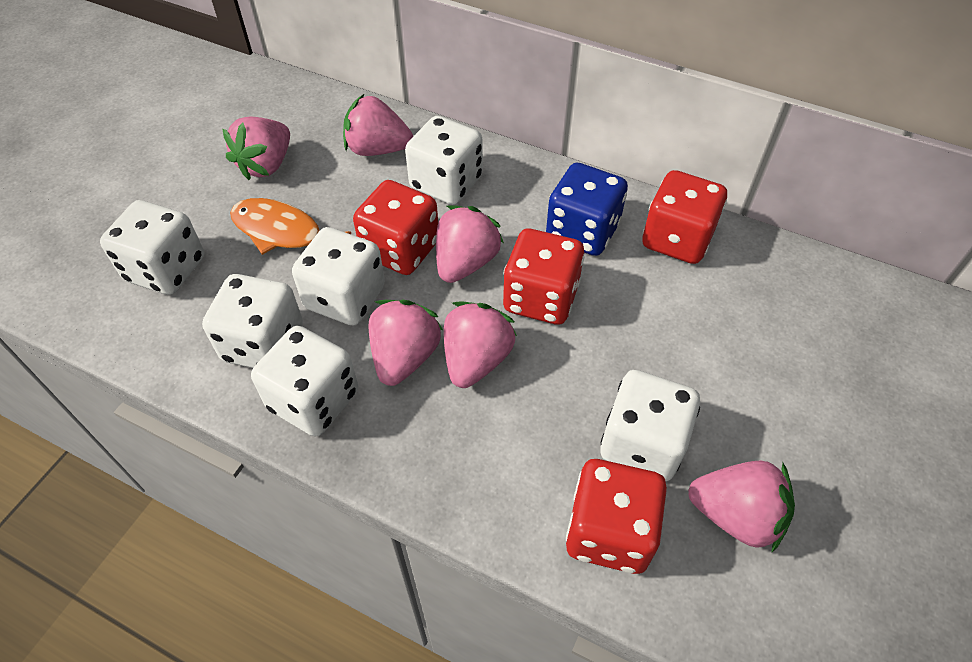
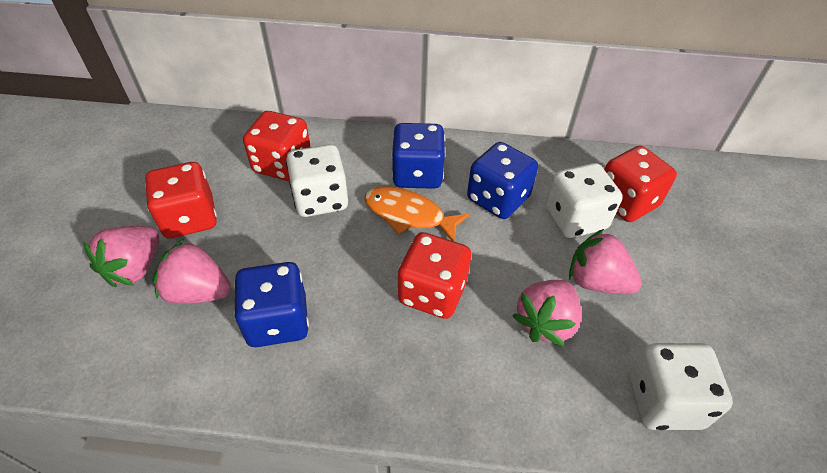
blue dice: 1 -> 3
pink strawberry: 6 -> 4
white dice: 6 -> 3

